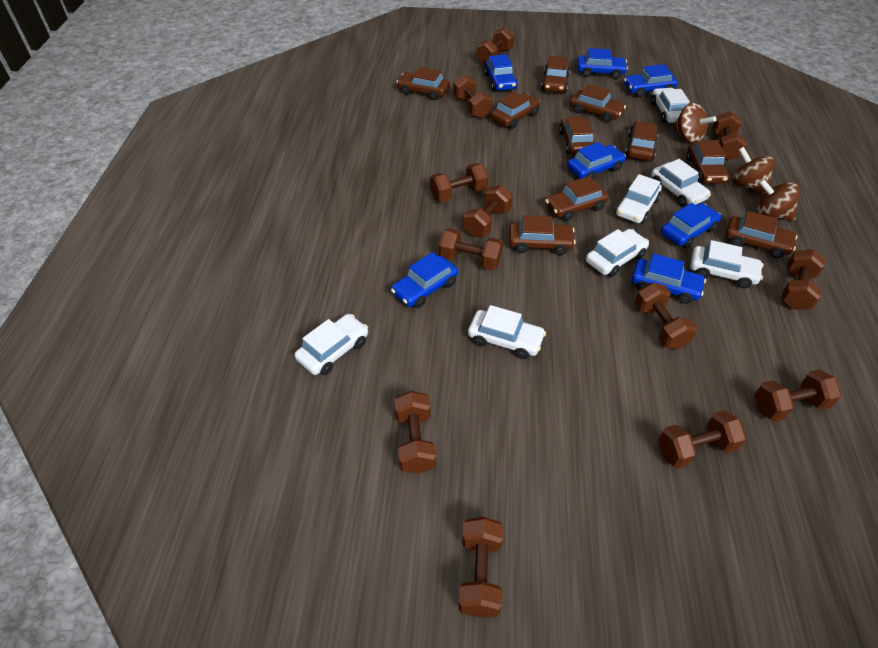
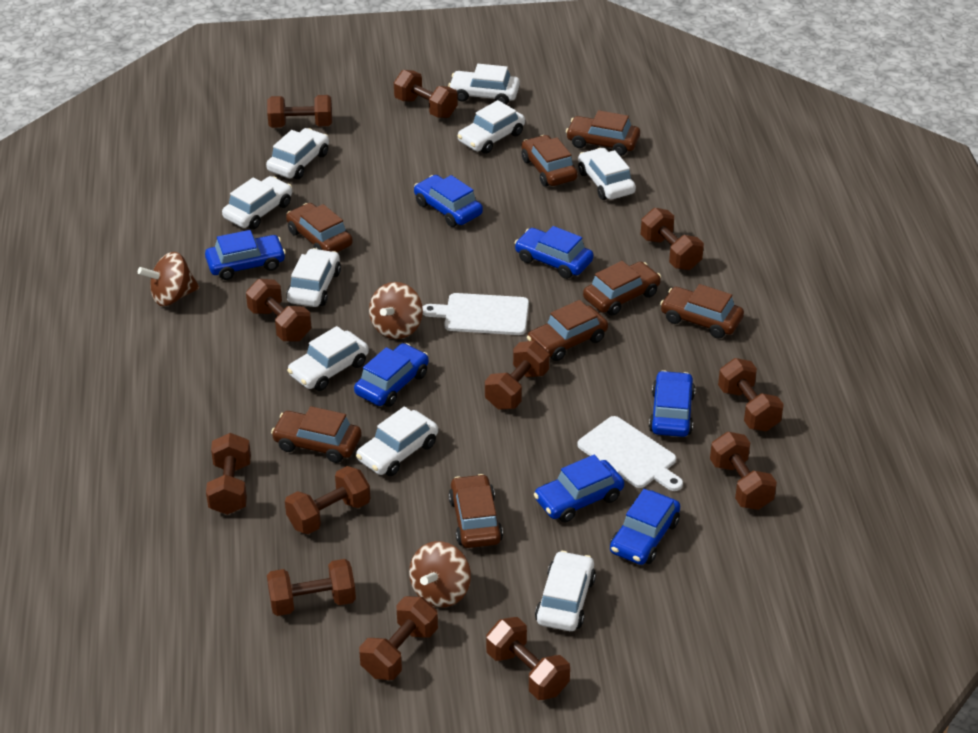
brown car: 10 -> 8
white car: 7 -> 9
white cutting board: 0 -> 2

